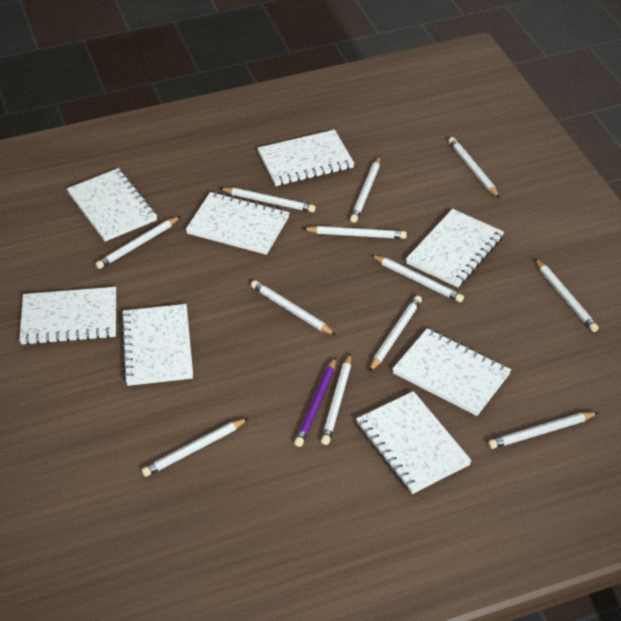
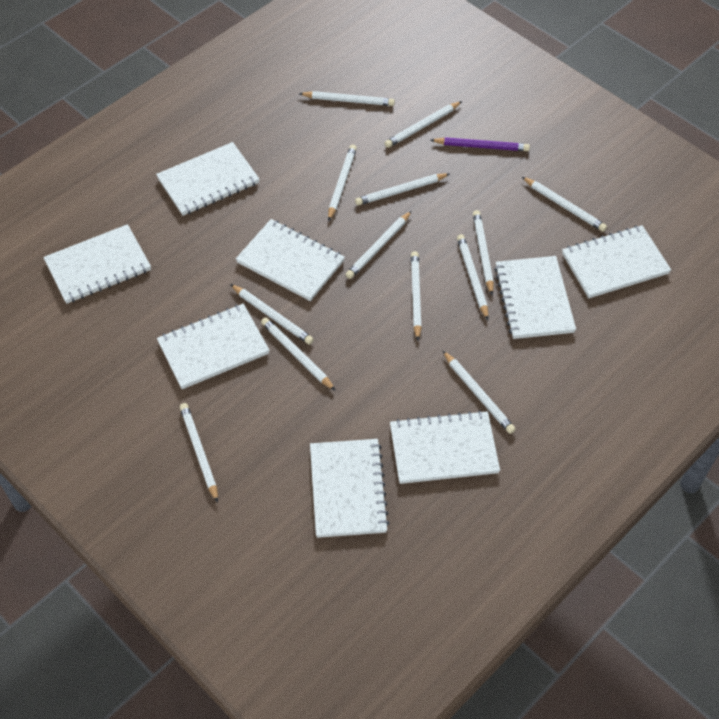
white pencil: 12 -> 13

